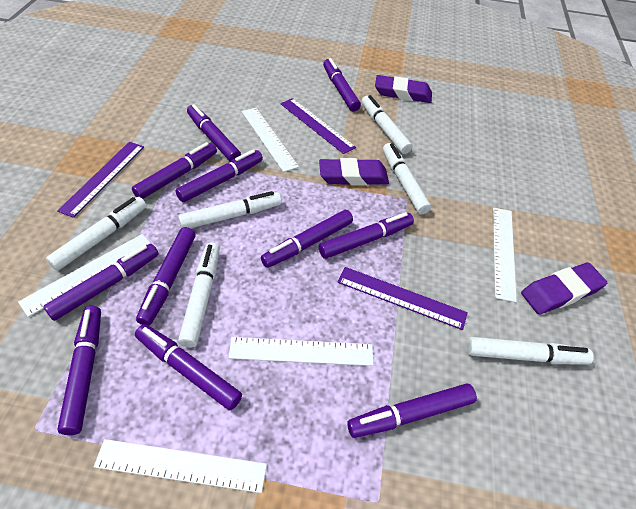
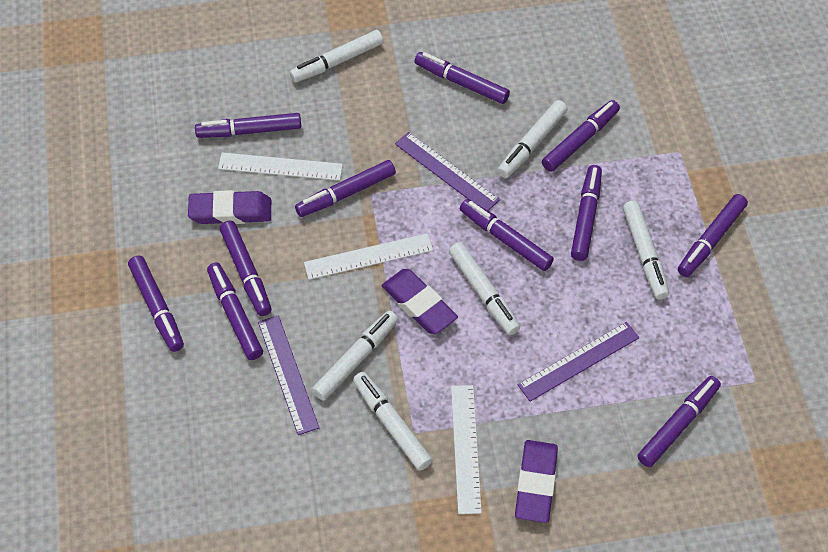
white ruler: 5 -> 3

